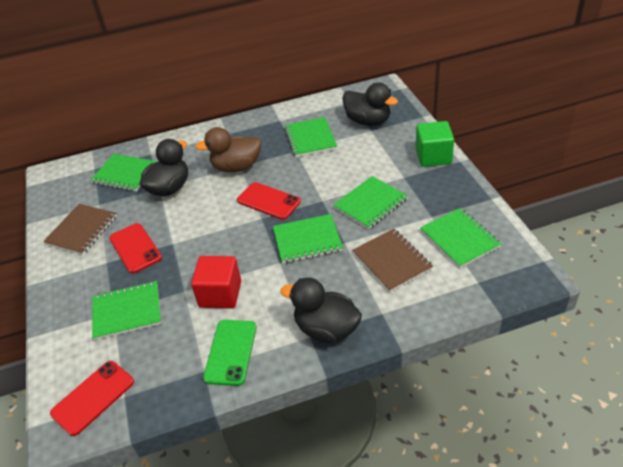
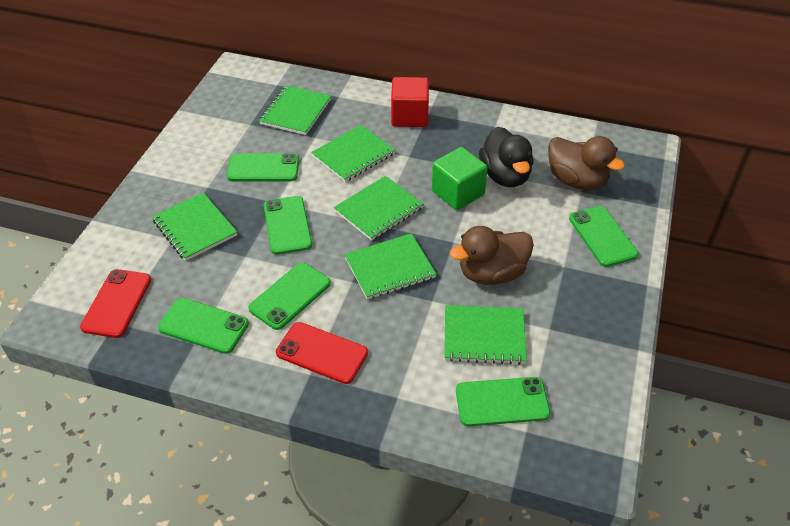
black duck: 3 -> 1
brown duck: 1 -> 2
brown notebook: 2 -> 0
green phone: 1 -> 6
red phone: 3 -> 2

